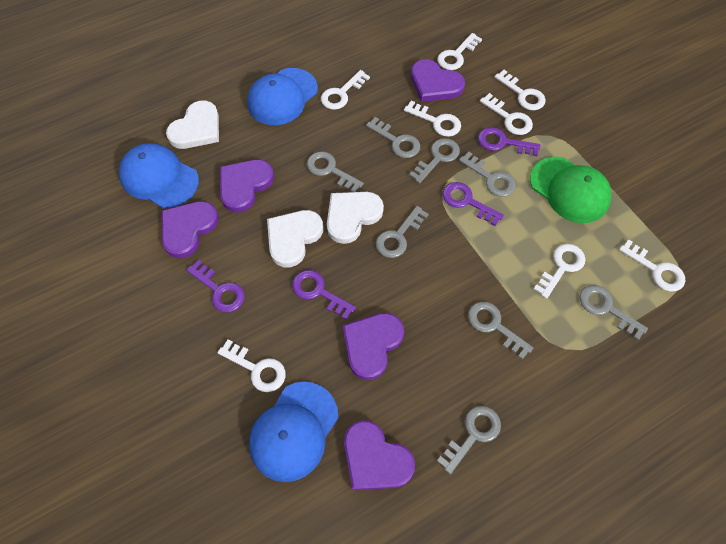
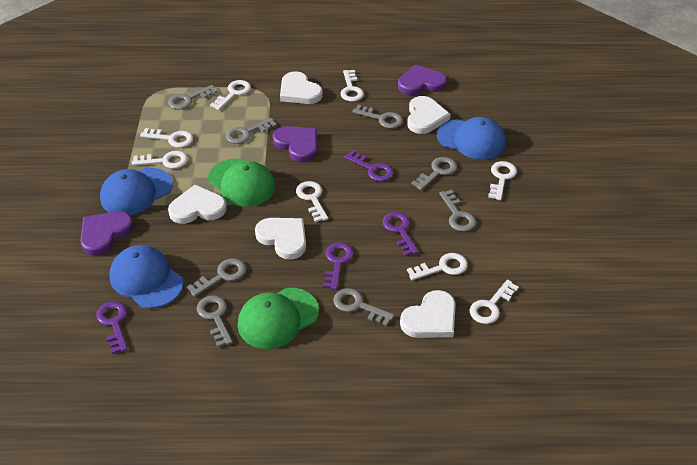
green cap: 1 -> 2
purple heart: 5 -> 3
white heart: 3 -> 5

